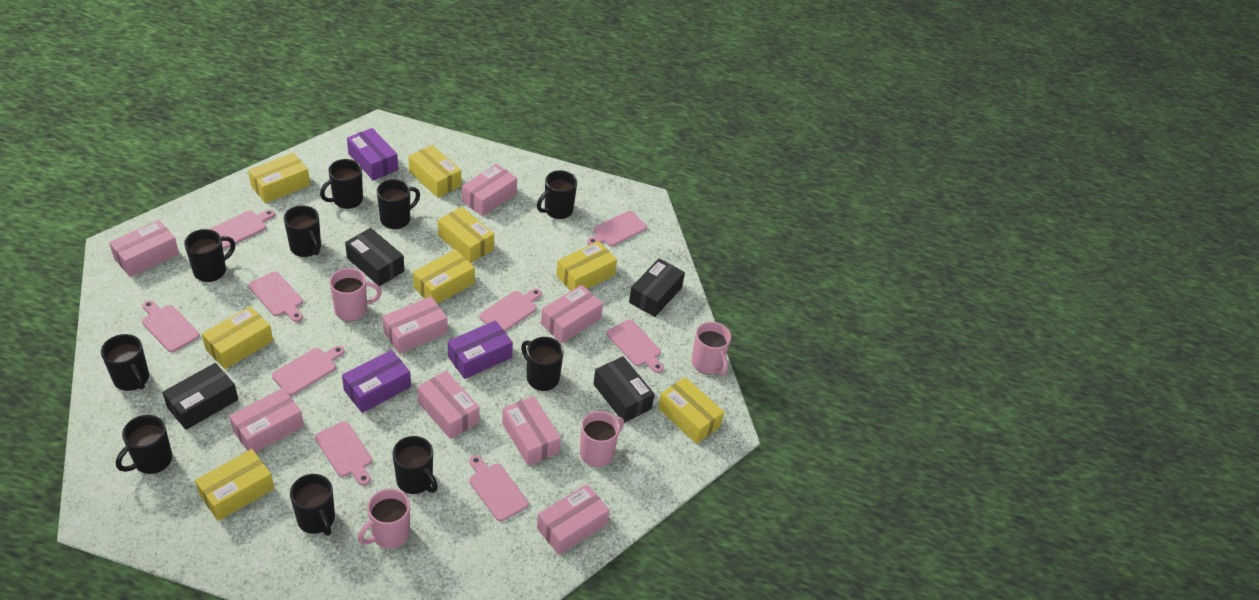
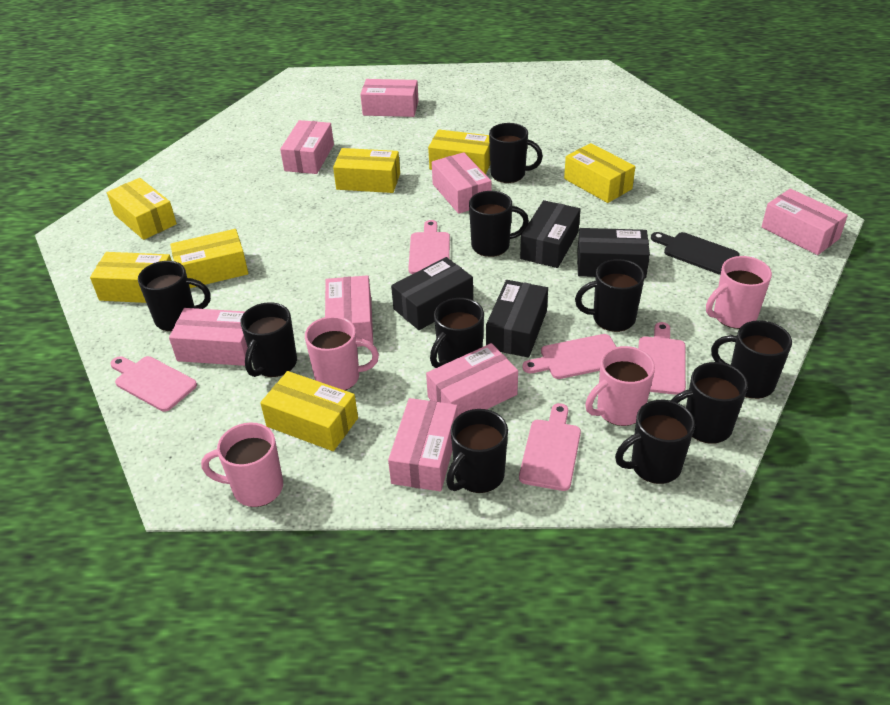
black cutting board: 0 -> 1
pink cutting board: 9 -> 5
purple box: 3 -> 0
yellow box: 8 -> 7

